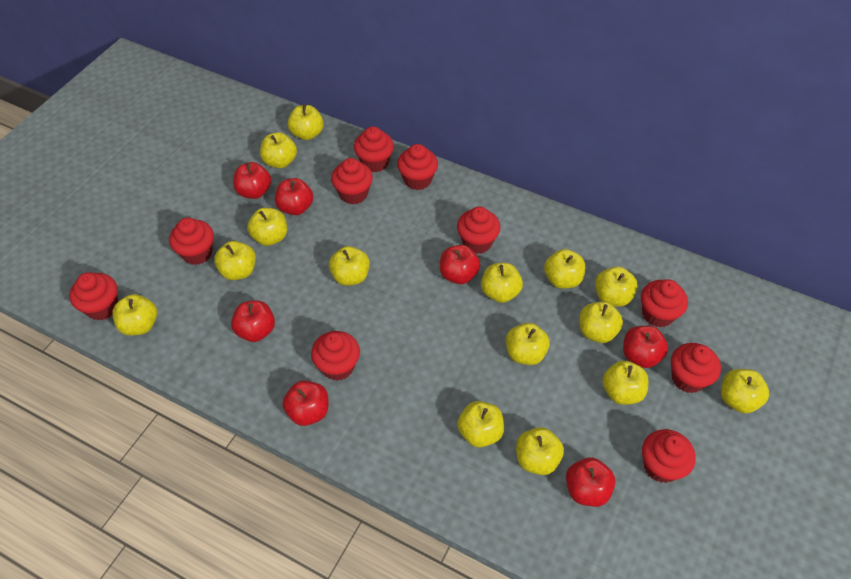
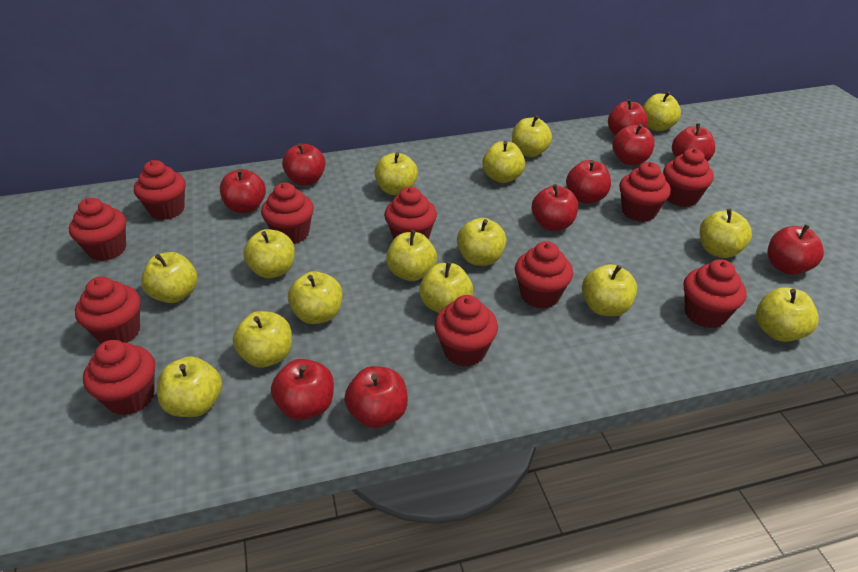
red apple: 7 -> 10
red cupcake: 10 -> 11

